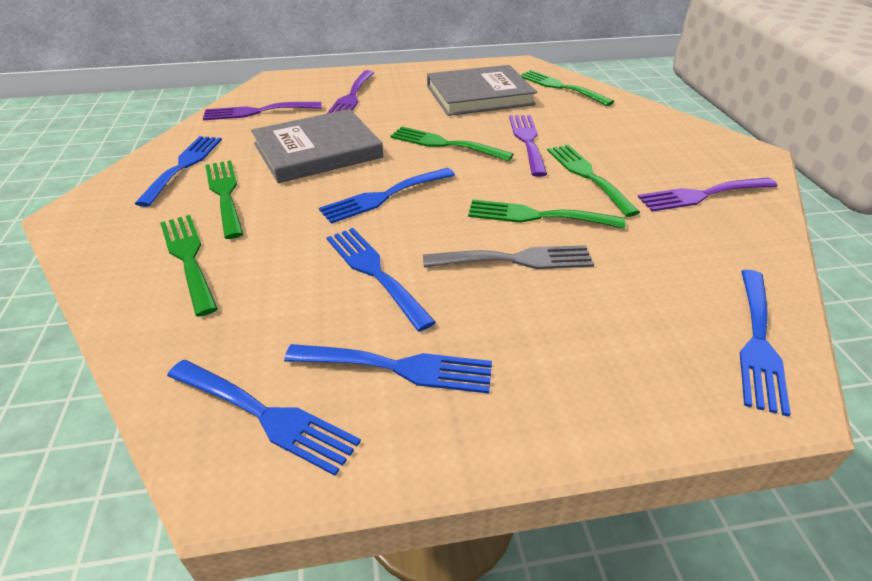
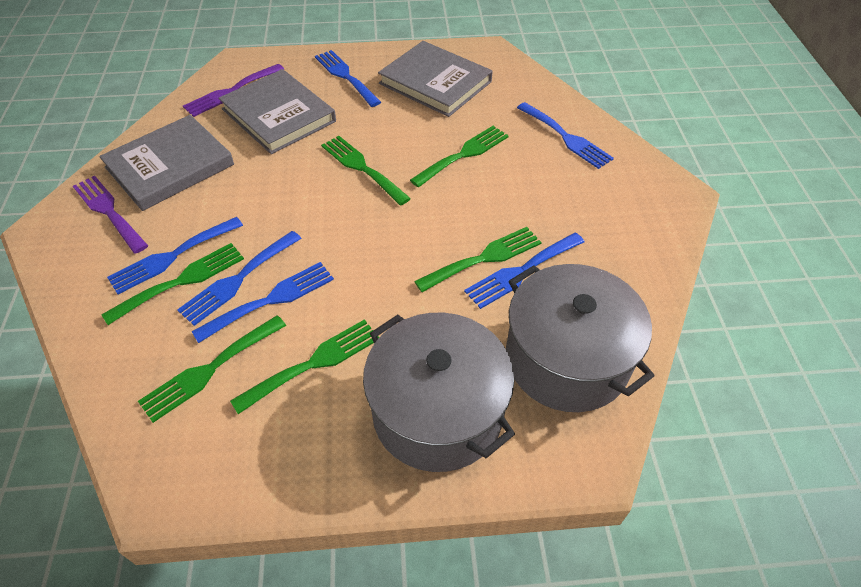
grey book: 2 -> 3
grey fork: 1 -> 0
grey pot: 0 -> 2
purple fork: 4 -> 2

